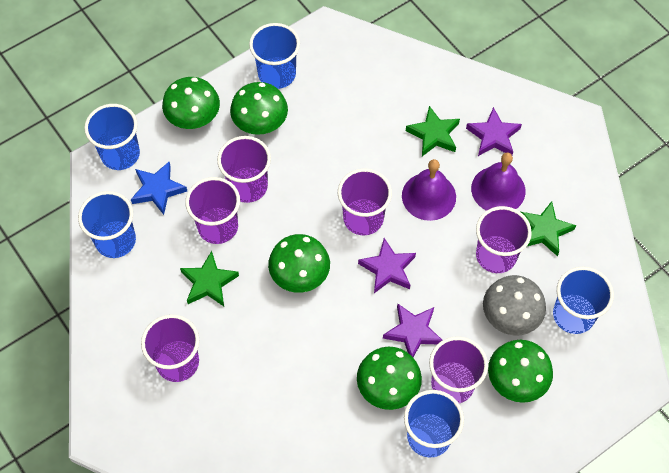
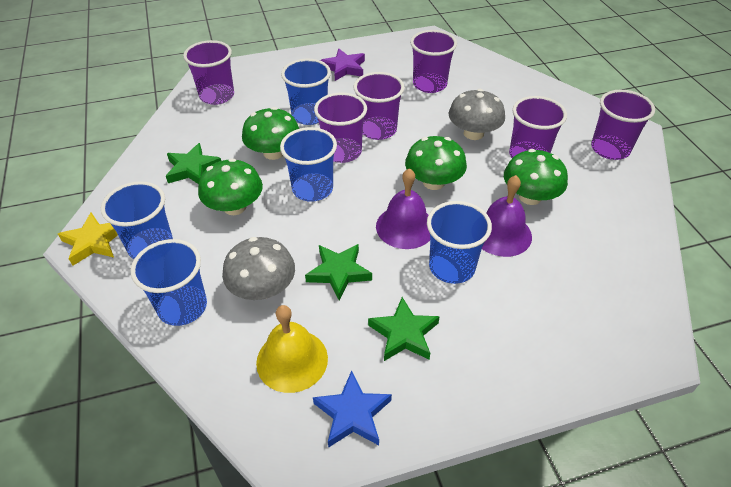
green mushroom: 5 -> 4
grey mushroom: 1 -> 2
purple star: 3 -> 1
yellow bell: 0 -> 1
yellow star: 0 -> 1

